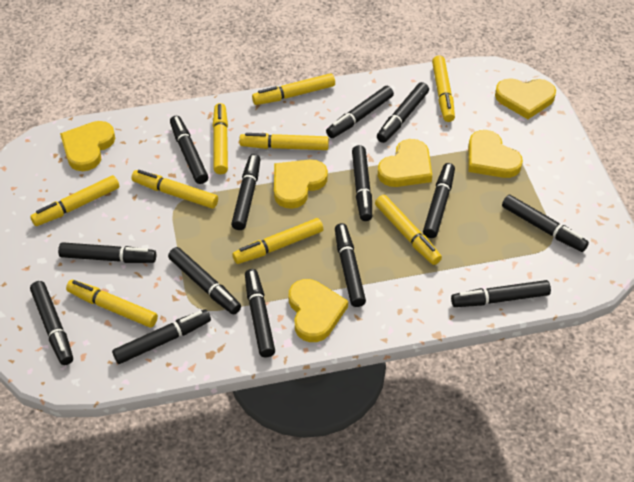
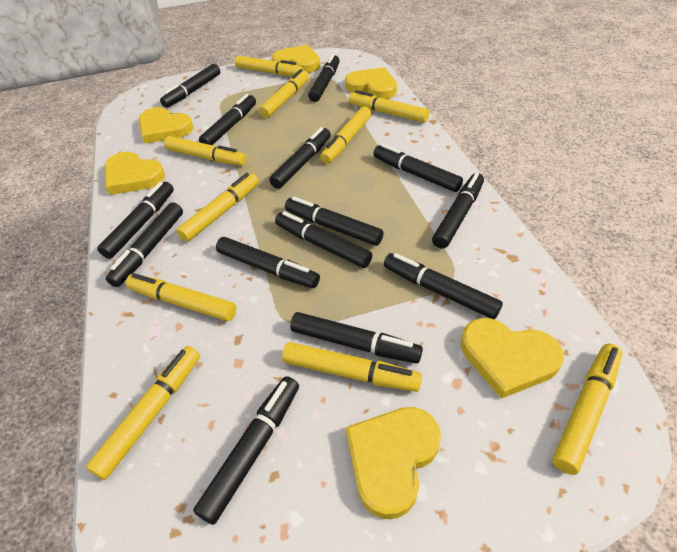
yellow marker: 9 -> 10

